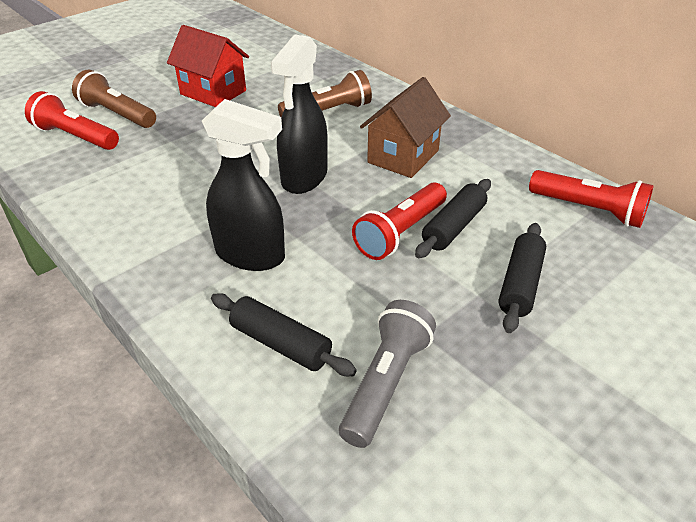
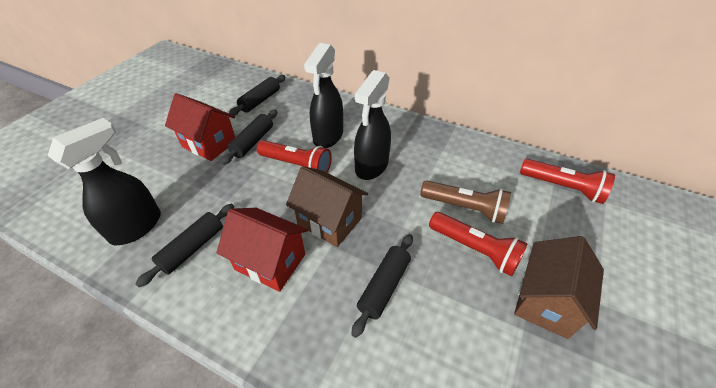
black rolling pin: 3 -> 4
black spray bottle: 2 -> 3
brown flashlight: 2 -> 1
brown house: 1 -> 2
grey flashlight: 1 -> 0
red house: 1 -> 2

